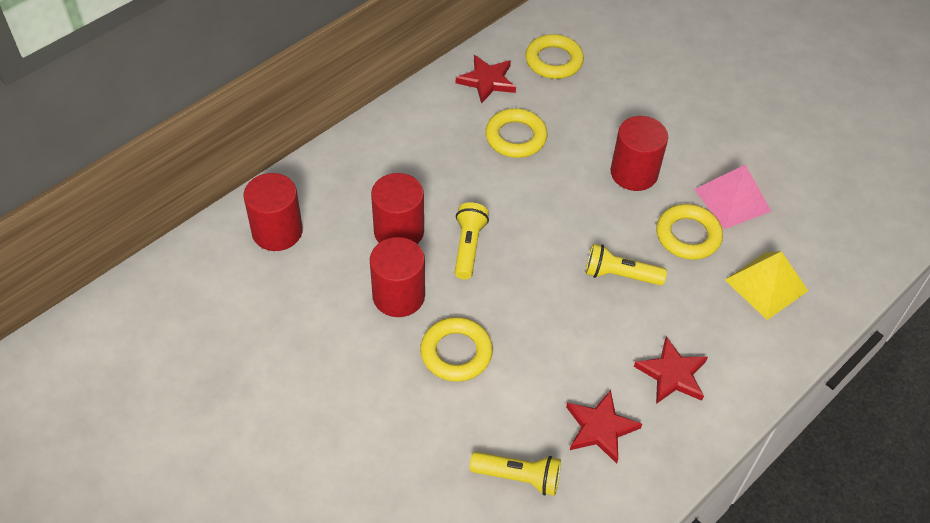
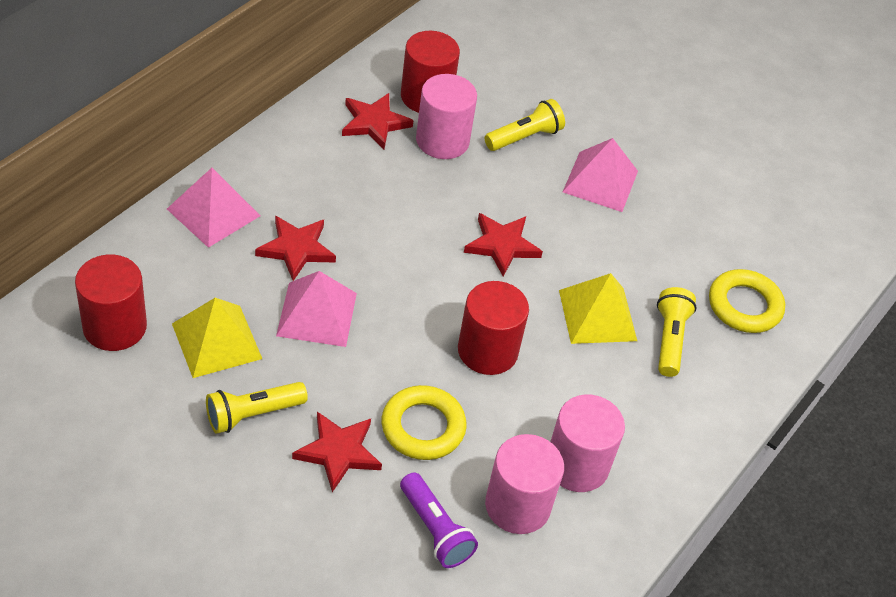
pink cylinder: 0 -> 3
pink pyramid: 1 -> 3
purple flashlight: 0 -> 1
red cylinder: 4 -> 3
red star: 3 -> 4
yellow pyramid: 1 -> 2
yellow ring: 4 -> 2

